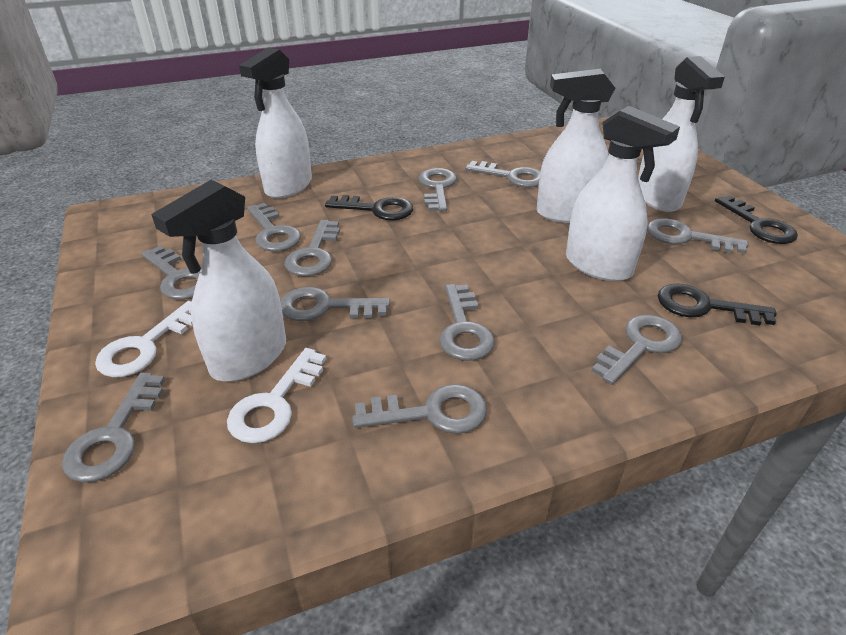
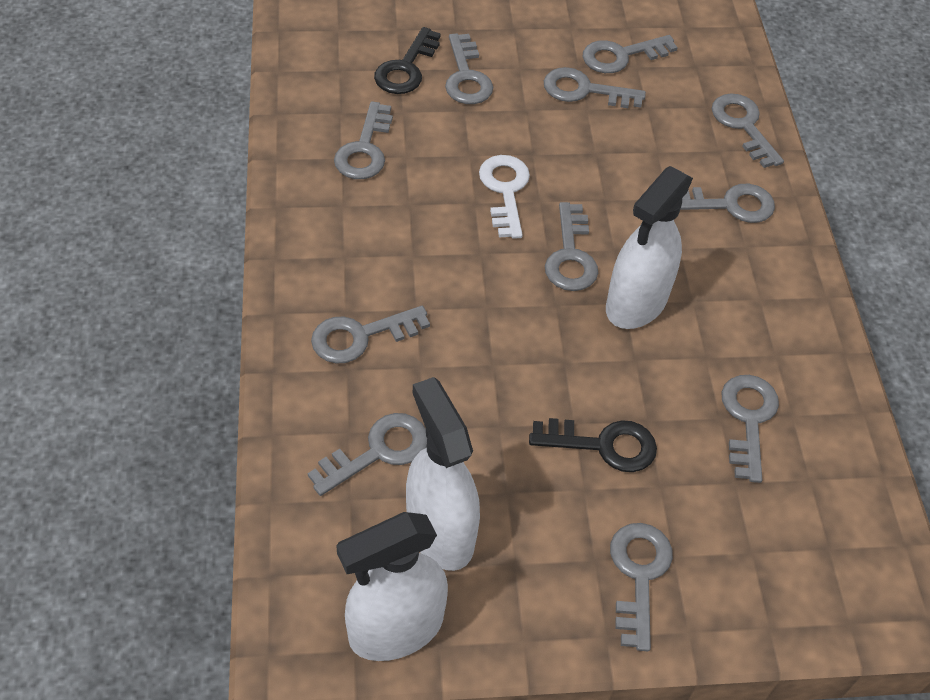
black key: 3 -> 2
white key: 2 -> 1
white spray bottle: 5 -> 3

